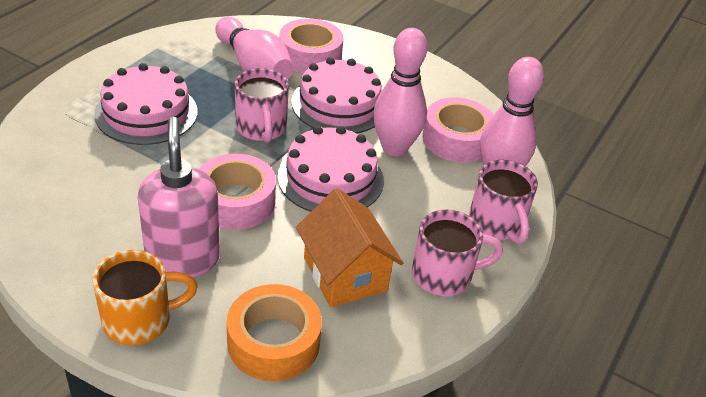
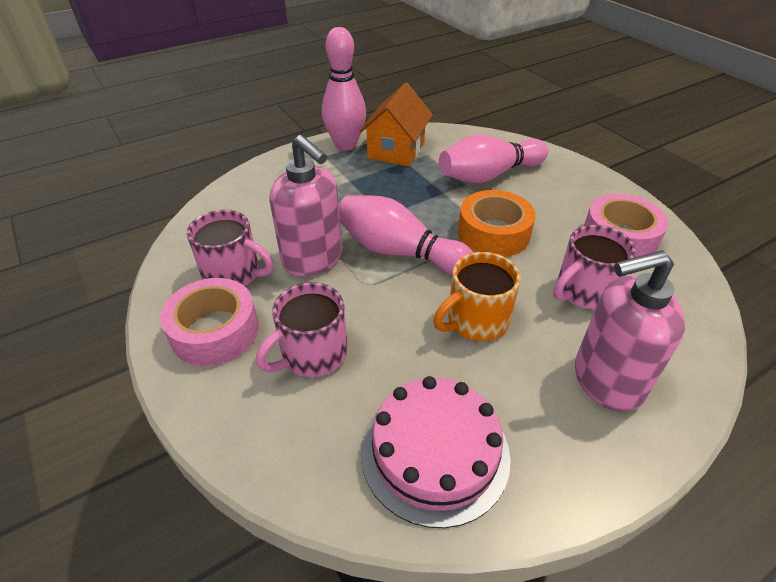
pink cake: 3 -> 1
pink soap dispenser: 1 -> 2
pink tape: 3 -> 2

